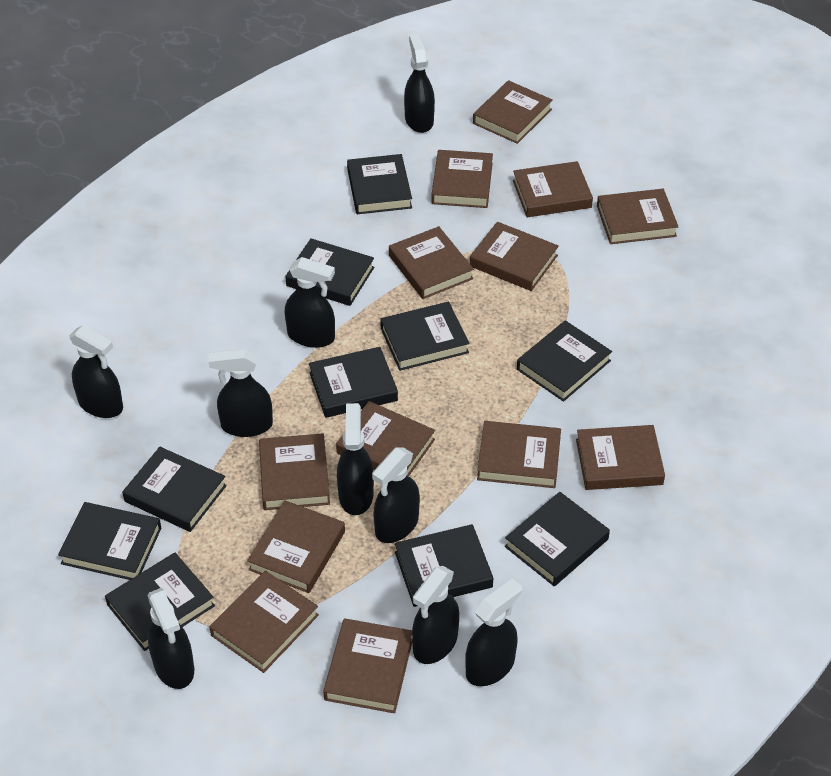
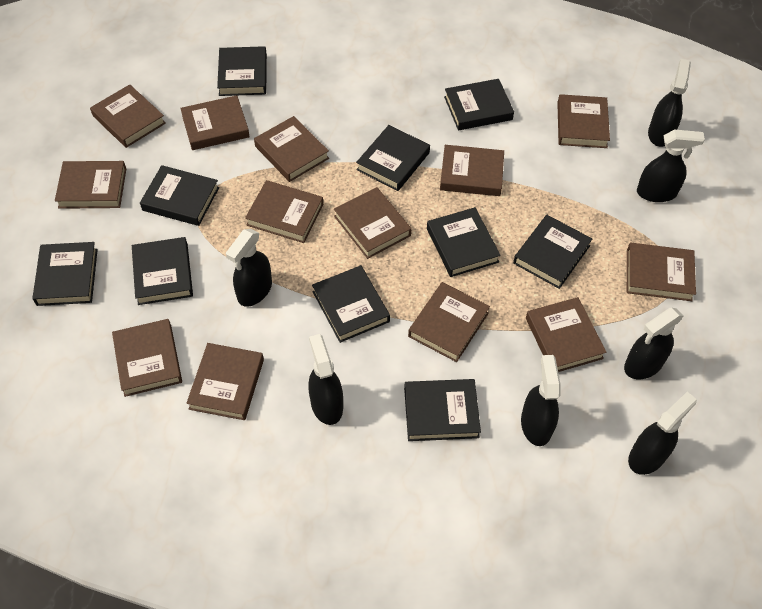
black spray bottle: 9 -> 7

